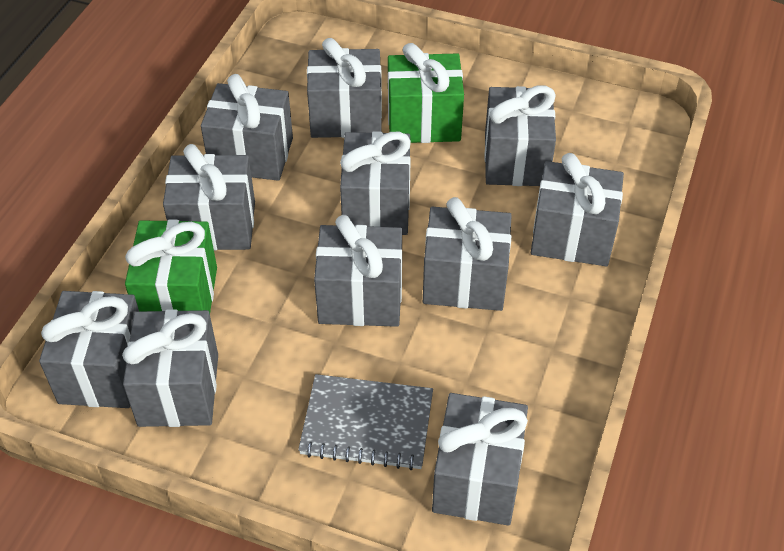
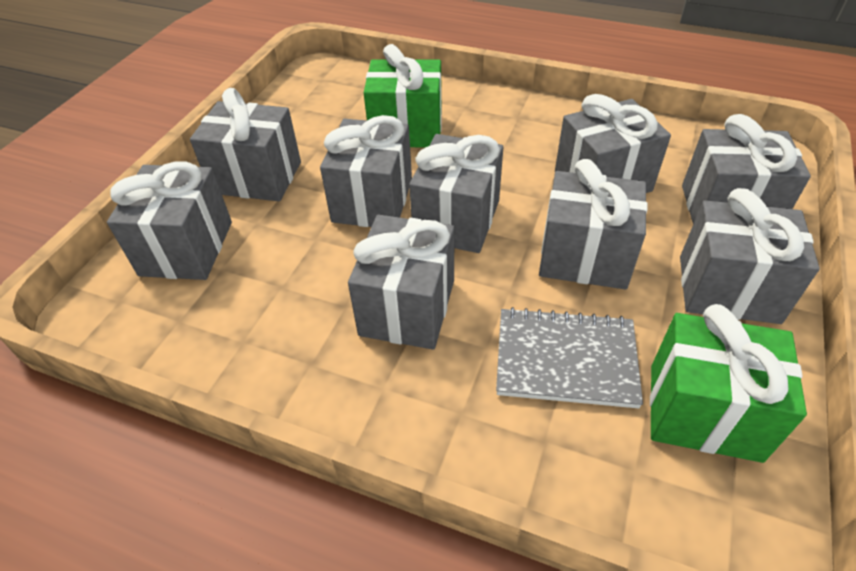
grey gift: 11 -> 9

